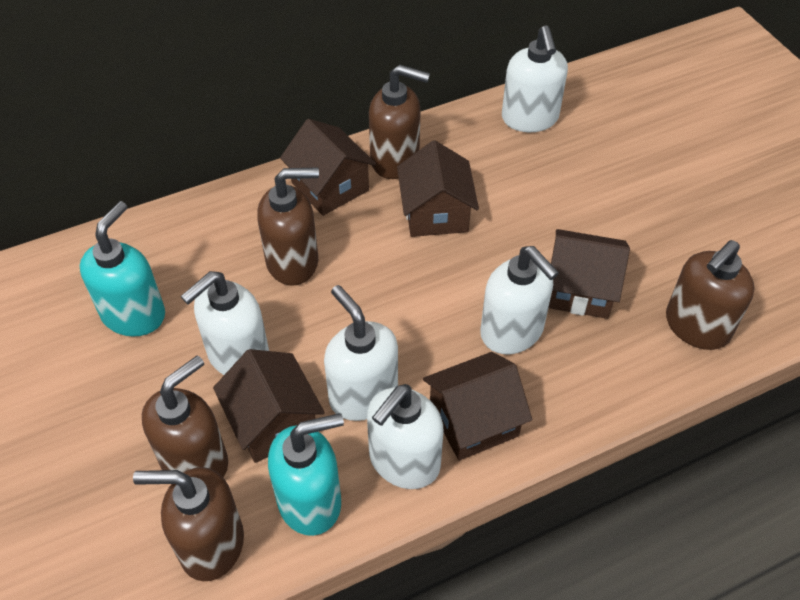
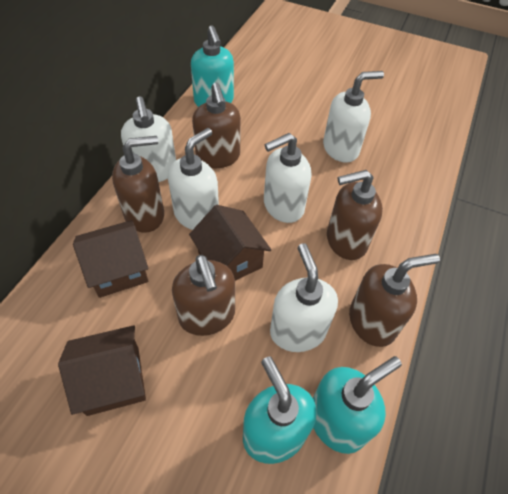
brown house: 5 -> 3
turquoise soap dispenser: 2 -> 3

